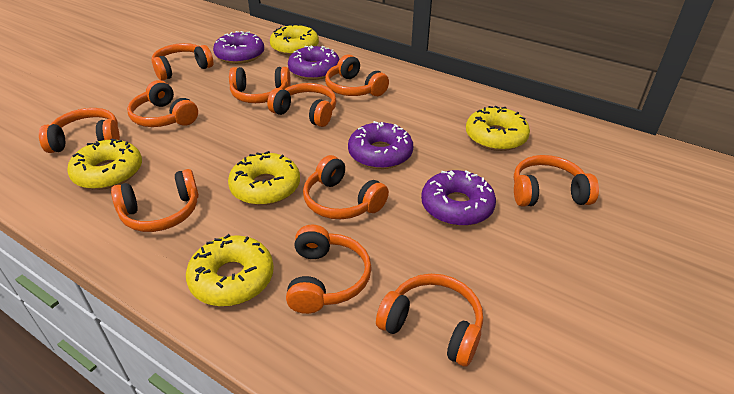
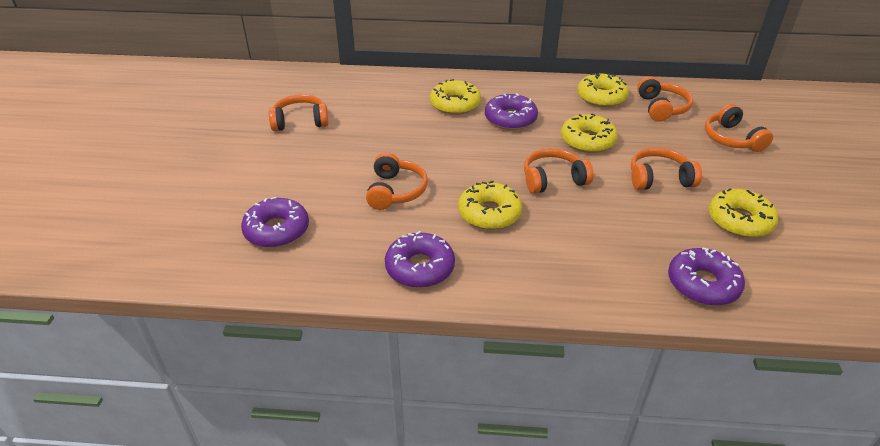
orange headphones: 11 -> 6

